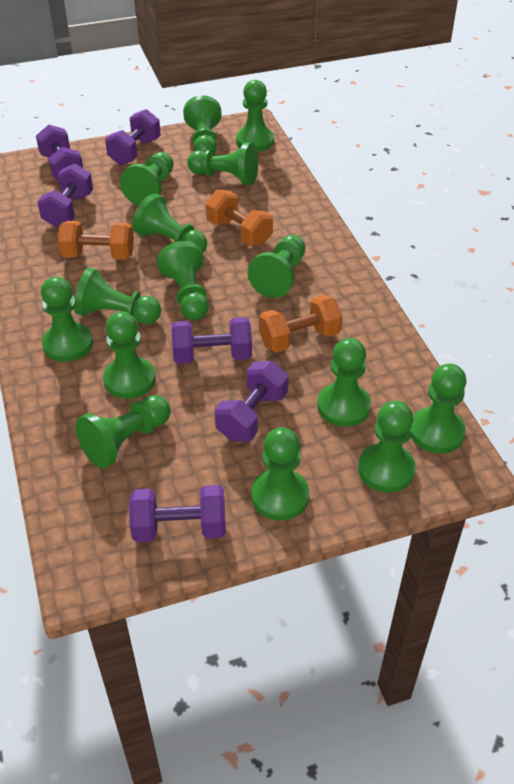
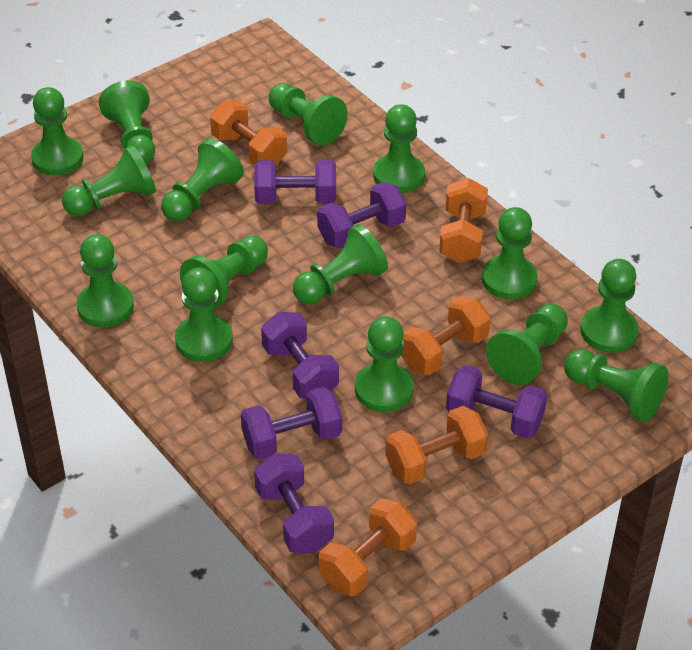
orange dumbbell: 3 -> 5

